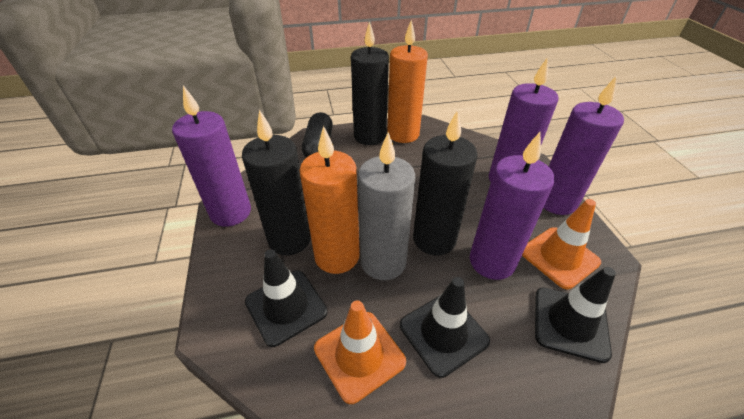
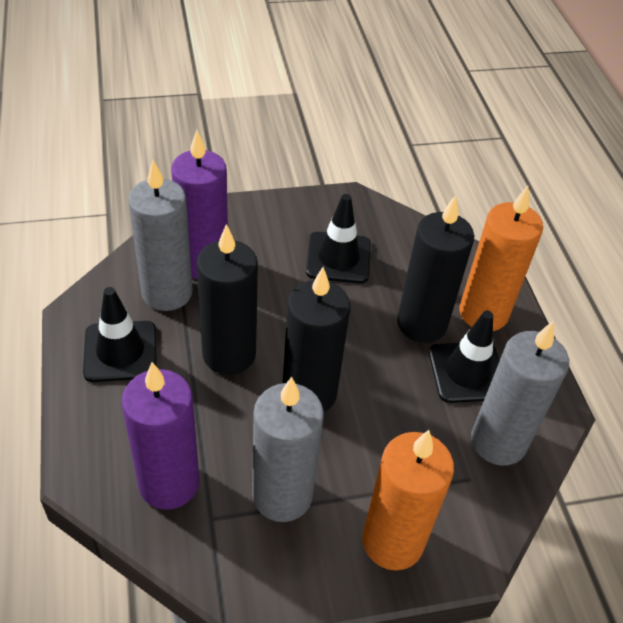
black capsule: 1 -> 0
grey candle: 1 -> 3
orange traffic cone: 2 -> 0
purple candle: 4 -> 2

